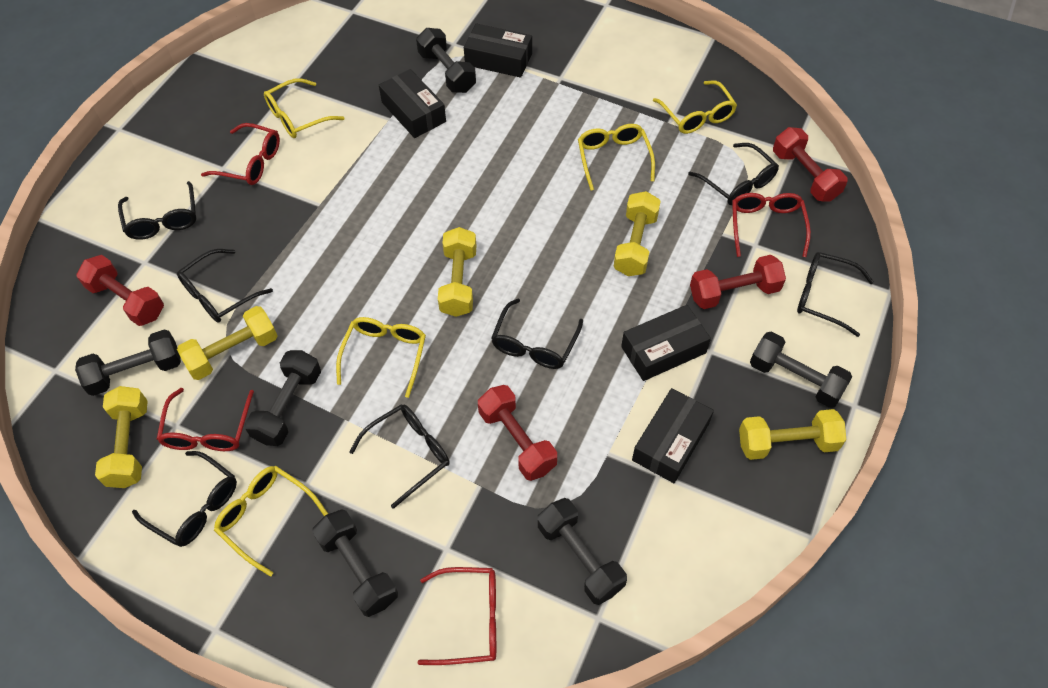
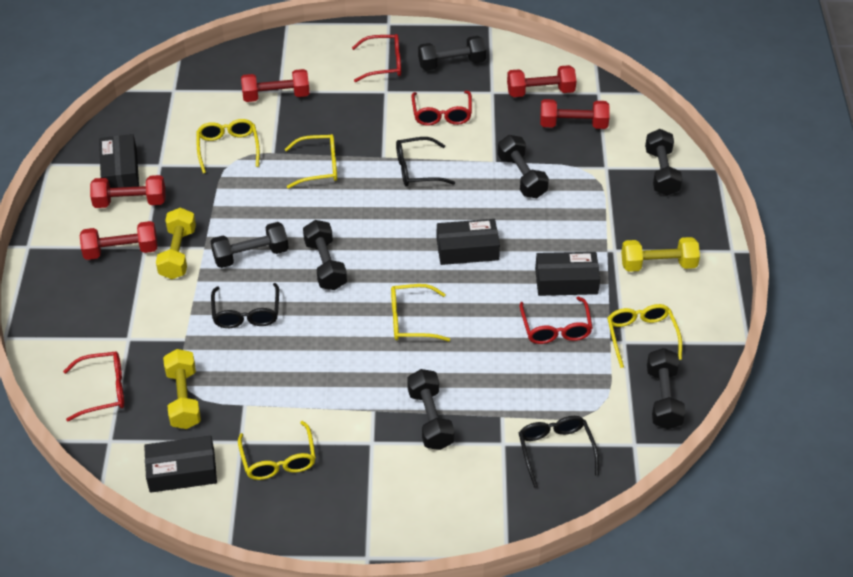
black dumbbell: 6 -> 7
black glasses: 7 -> 3
red dumbbell: 4 -> 5
yellow dumbbell: 5 -> 3

